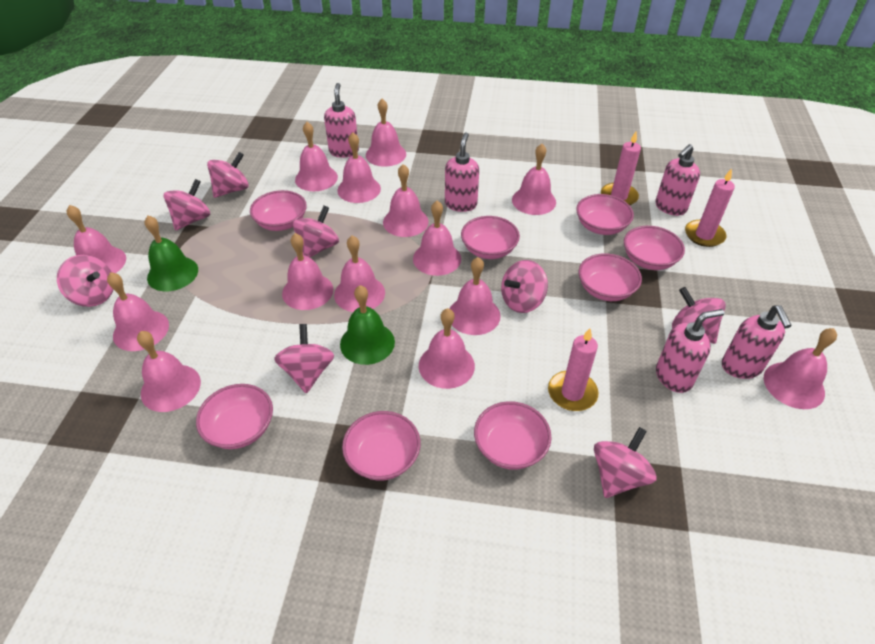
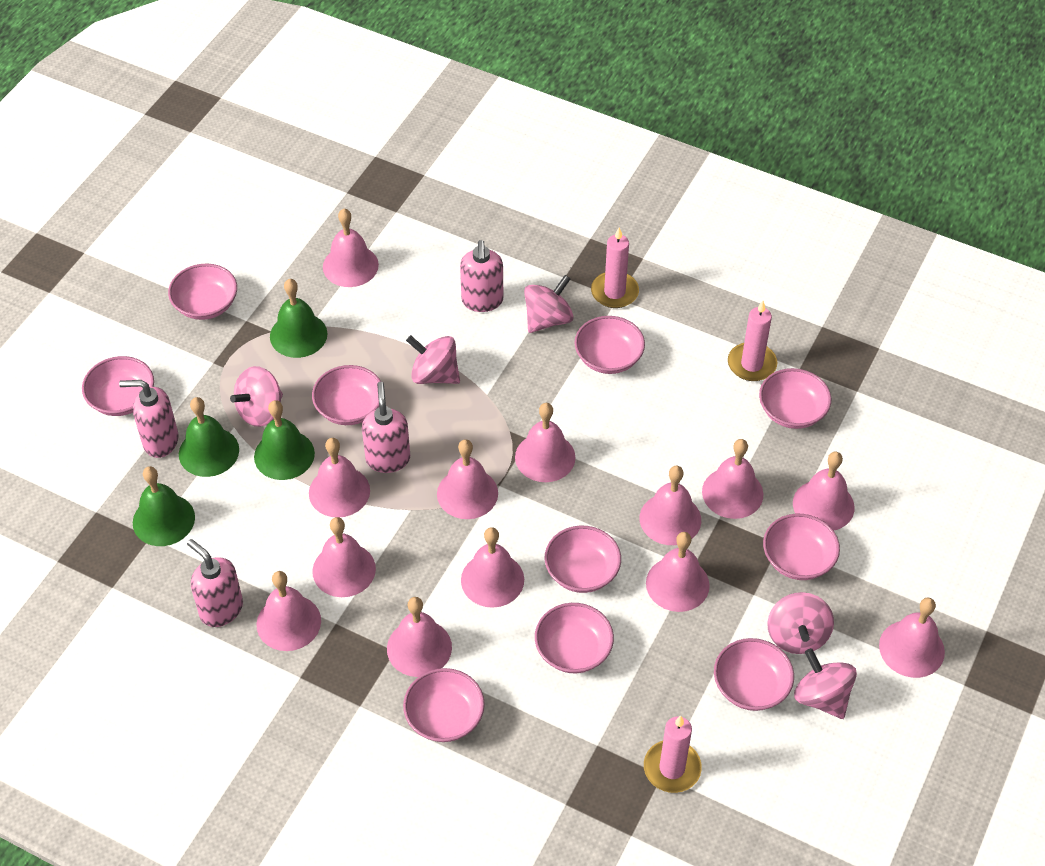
green bell: 2 -> 4
pink bell: 14 -> 13
pink bowl: 8 -> 10
pink soap dispenser: 5 -> 4
pink spinning top: 8 -> 5

